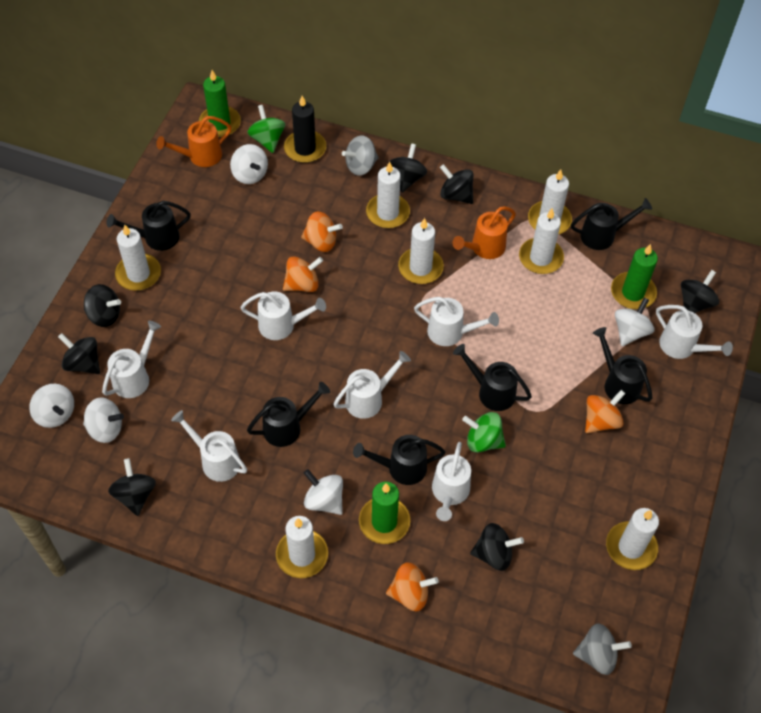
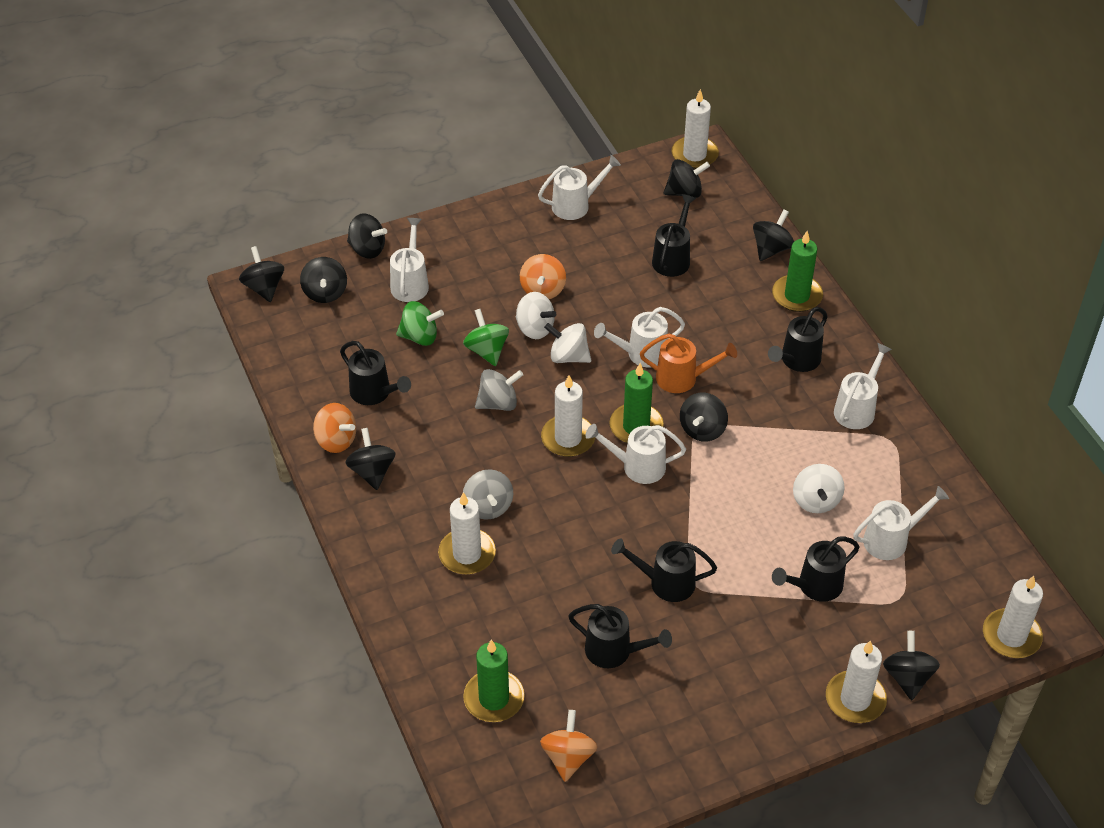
black candle: 1 -> 0
black spinning top: 7 -> 8
orange spinning top: 4 -> 3
orange watering can: 2 -> 1
white candle: 7 -> 5
white spinning top: 5 -> 3
white watering can: 7 -> 6

